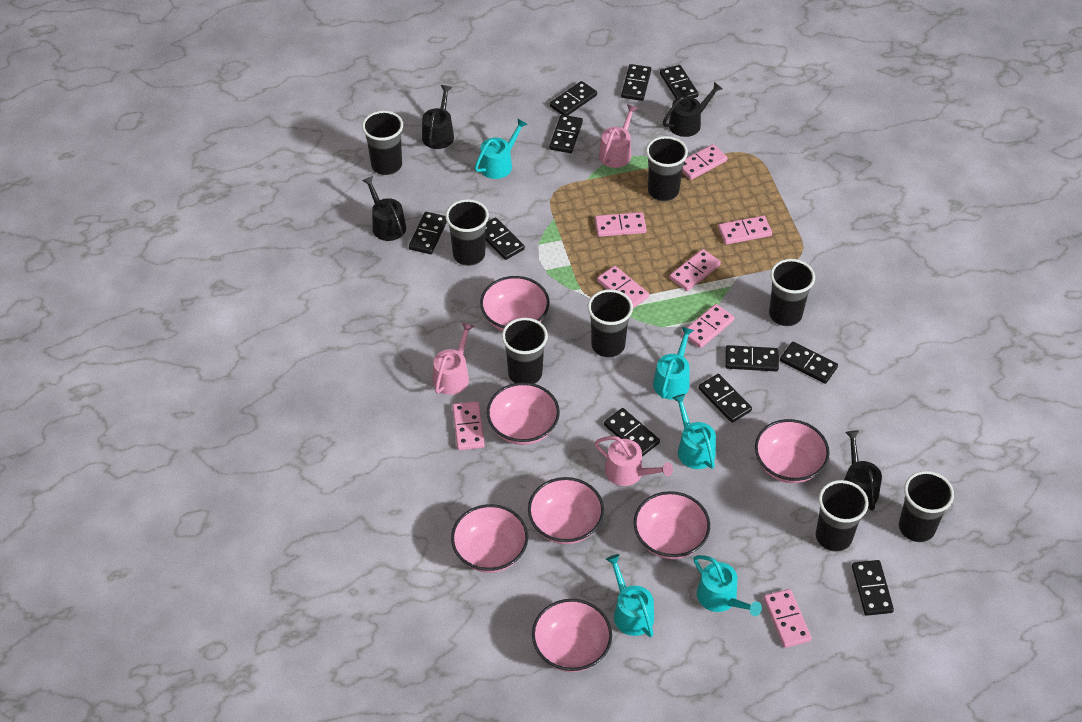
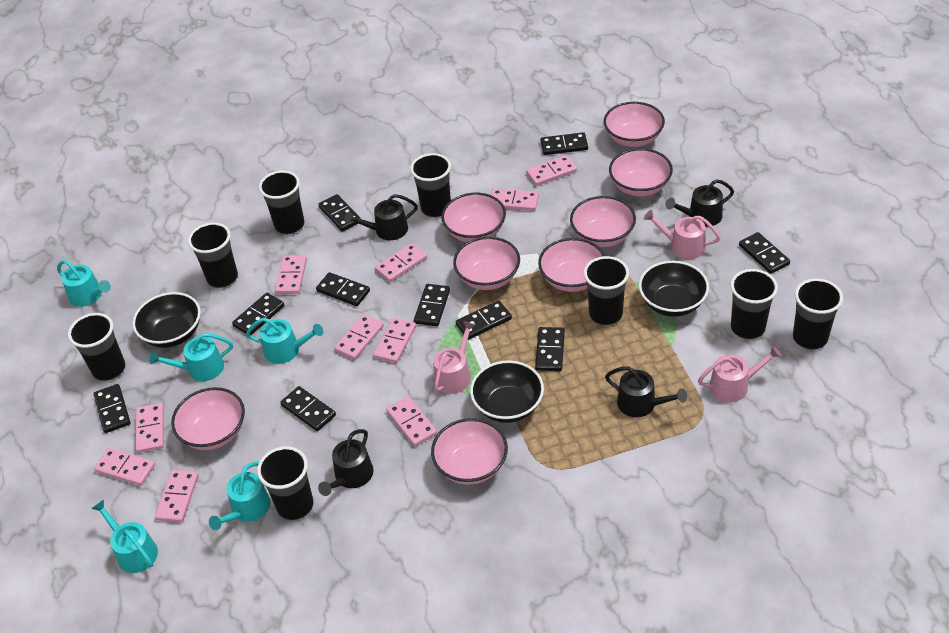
black bowl: 0 -> 3
black domino: 11 -> 10
pink bowl: 7 -> 8
pink domino: 8 -> 10

